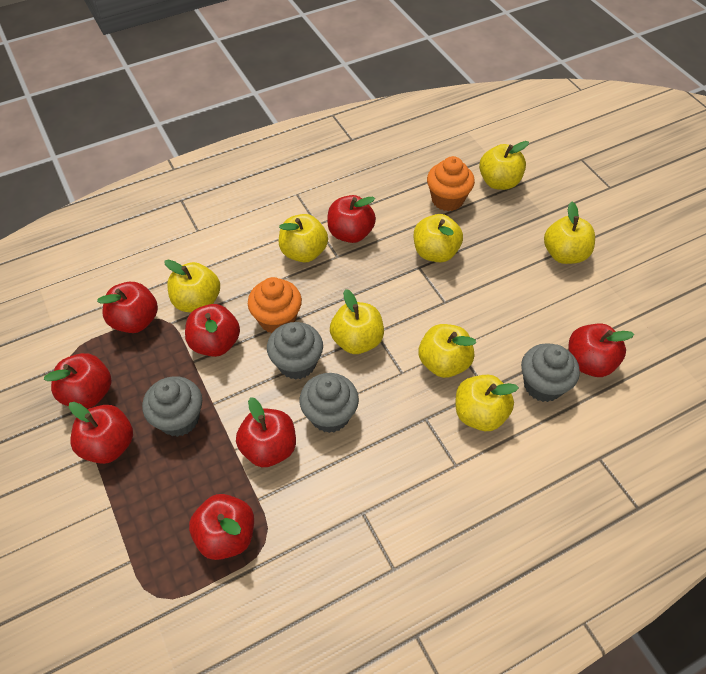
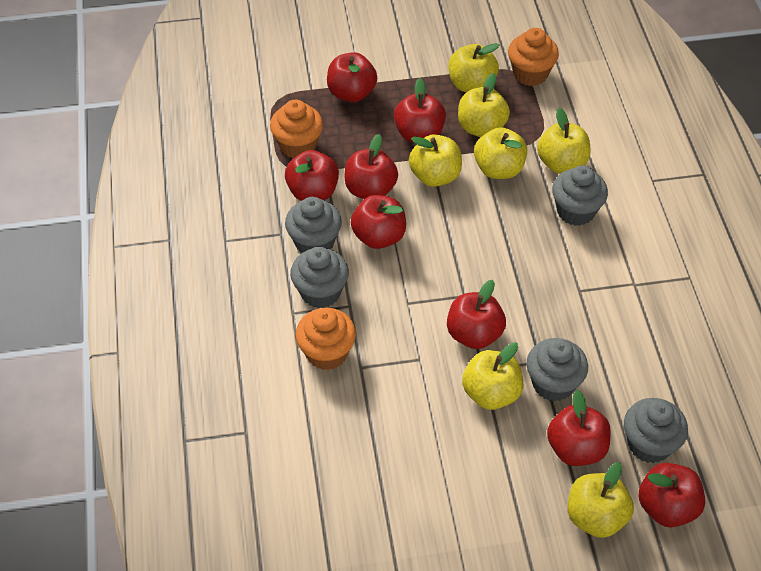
grey cupcake: 4 -> 5
orange cupcake: 2 -> 3
yellow apple: 8 -> 7

